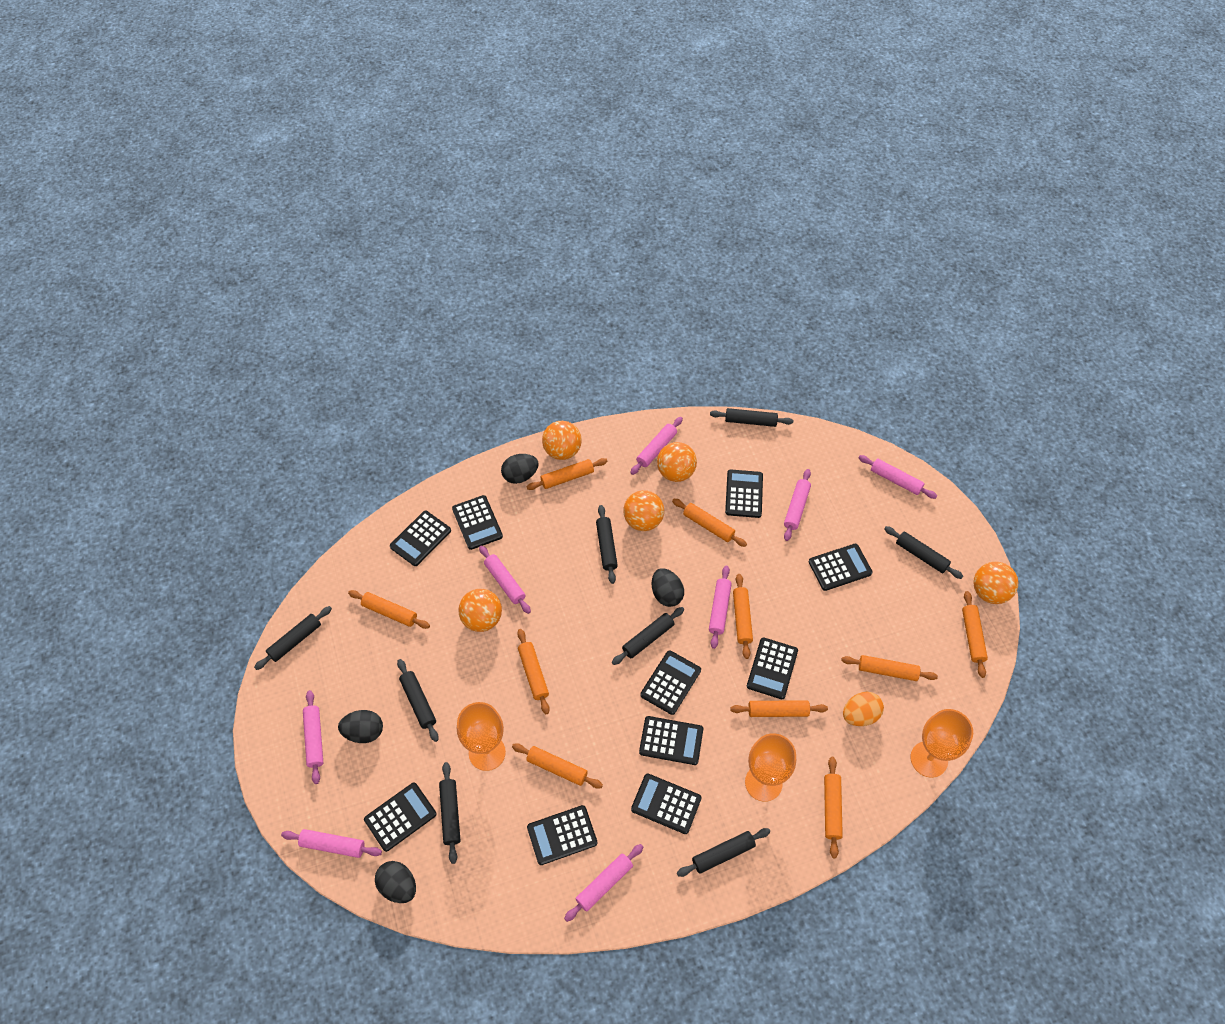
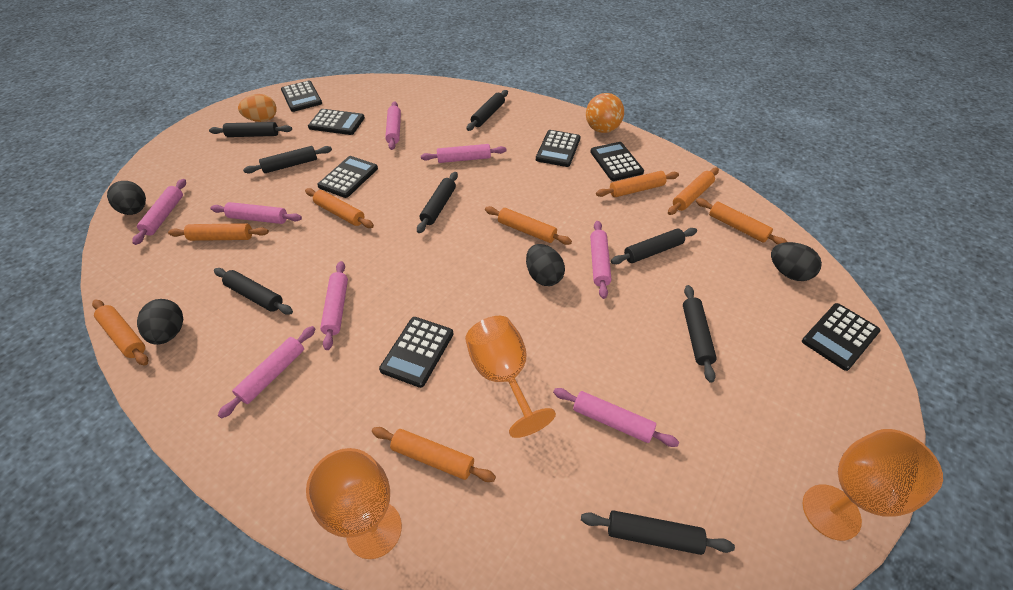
black calculator: 10 -> 7
orange ball: 5 -> 1
orange rolling pin: 10 -> 8

